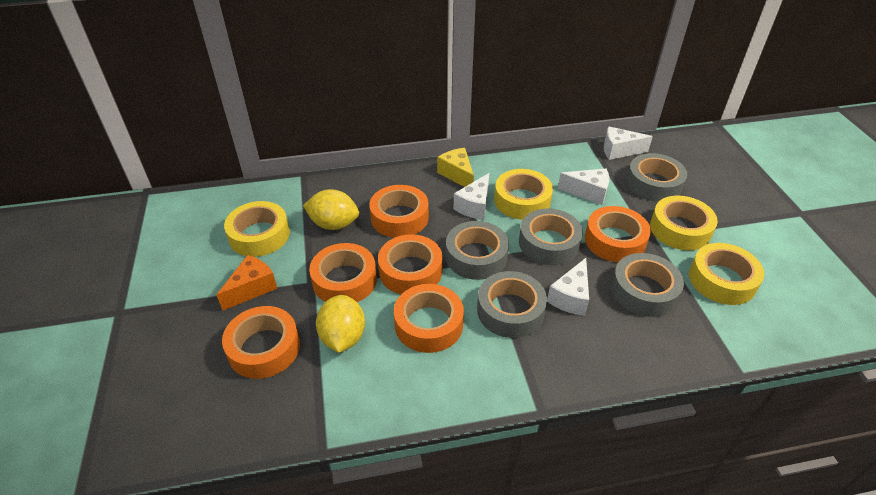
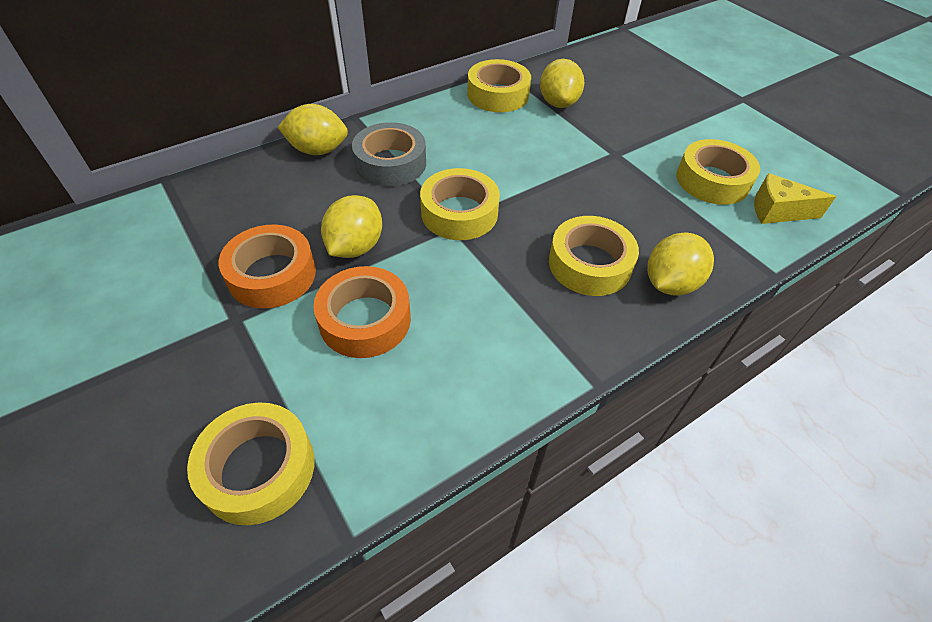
grey tape: 5 -> 1
orange cheese: 1 -> 0
orange tape: 6 -> 2
white cheese: 4 -> 0
yellow lemon: 2 -> 4
yellow tape: 4 -> 5

